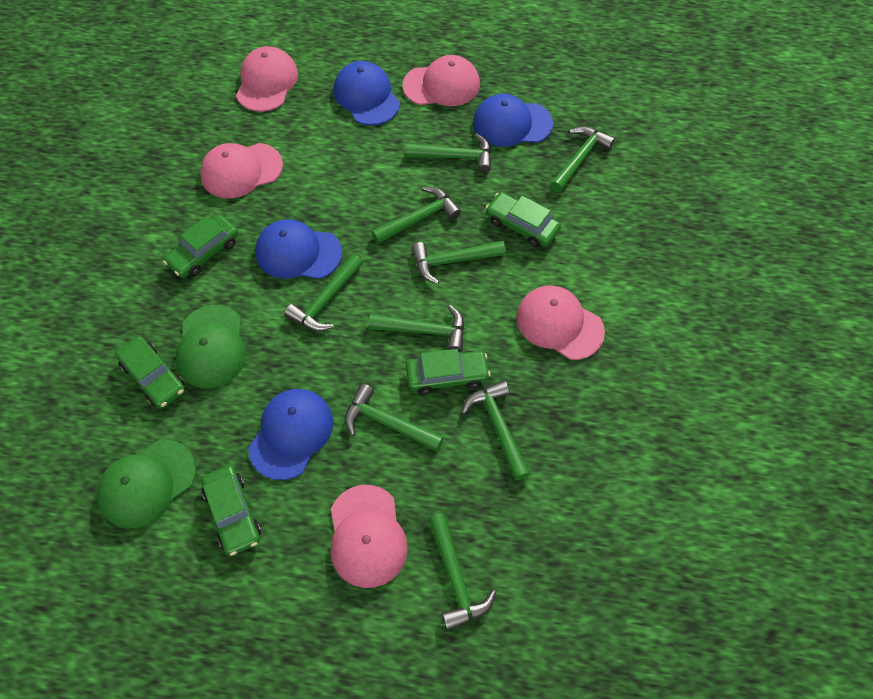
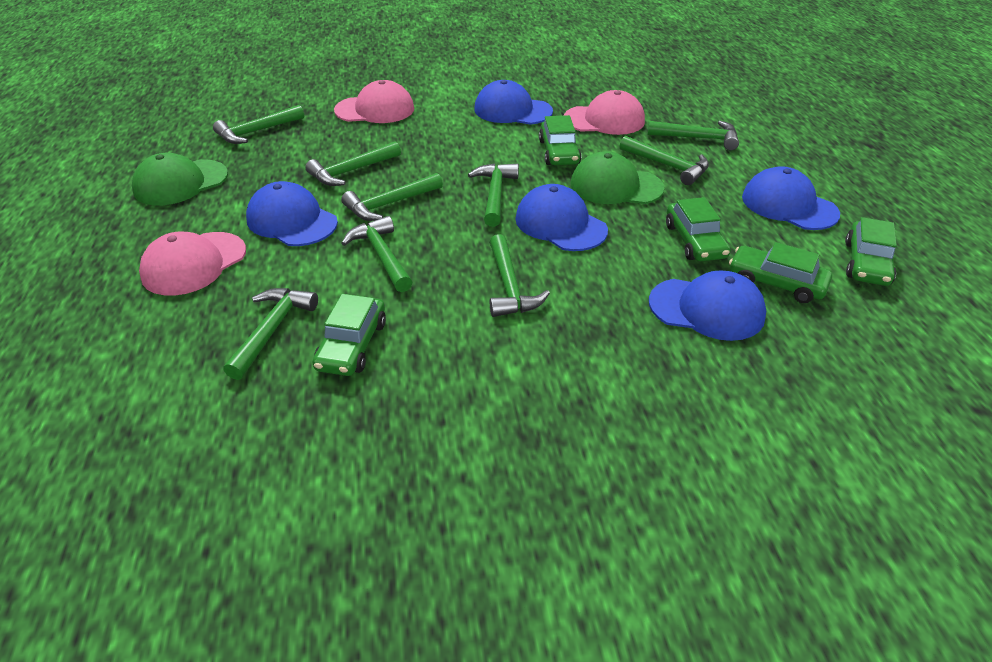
blue cap: 4 -> 5
pink cap: 5 -> 3

